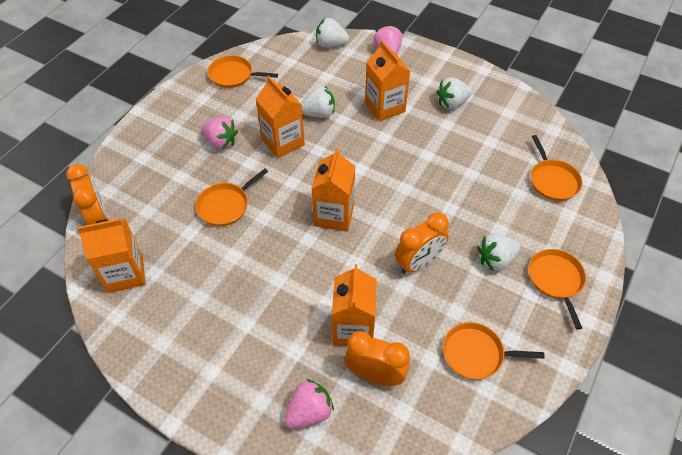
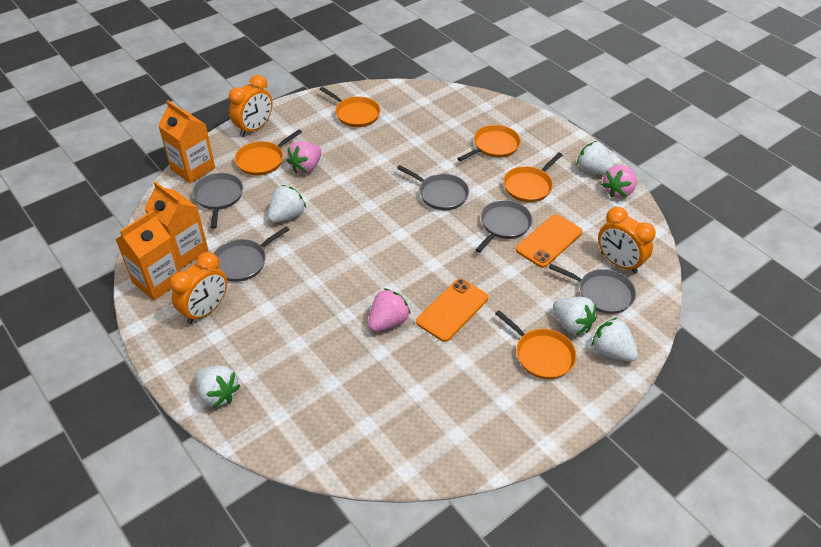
grey pan: 0 -> 5
orange carton: 5 -> 3
orange phone: 0 -> 2
white strawberry: 4 -> 5

